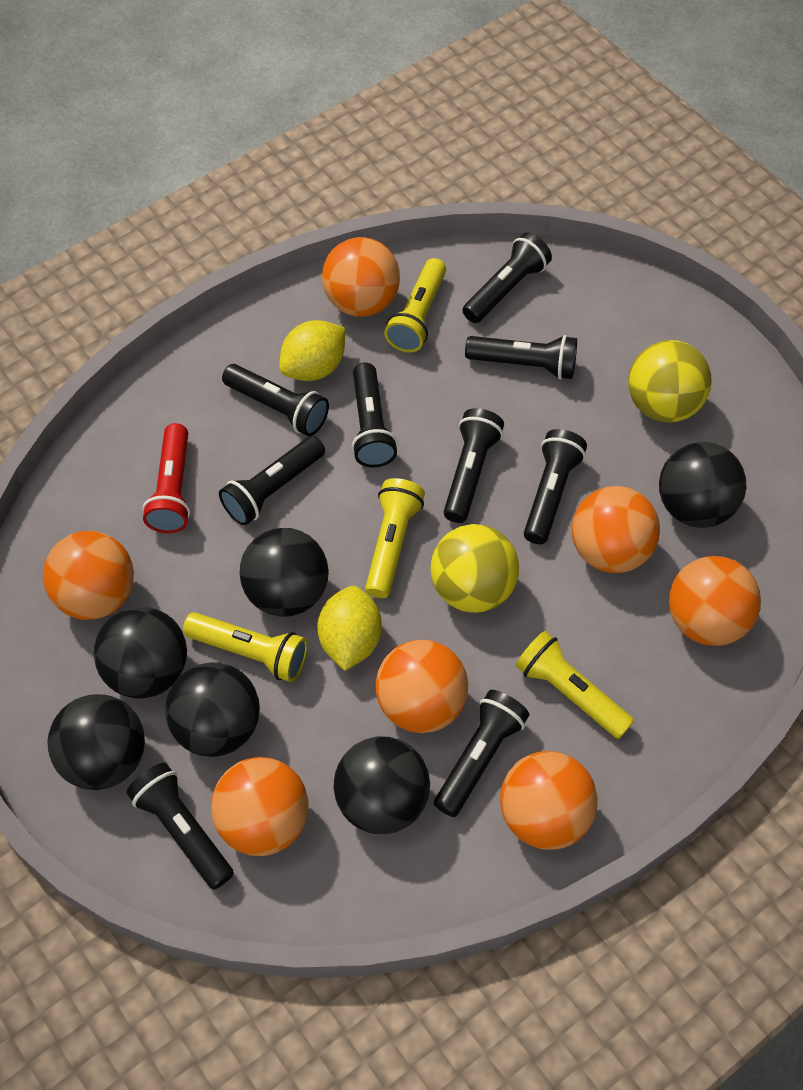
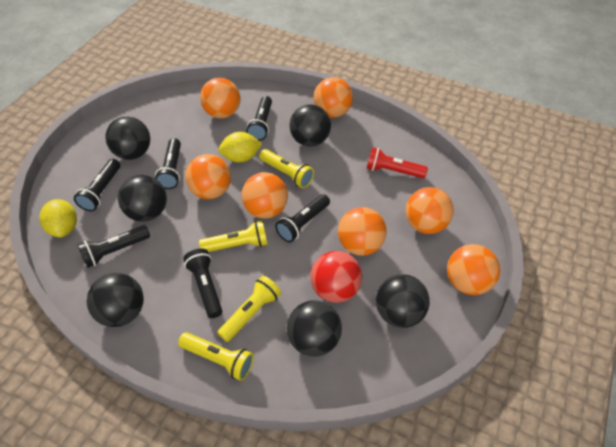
black flashlight: 9 -> 6
red ball: 0 -> 1
yellow ball: 2 -> 0

